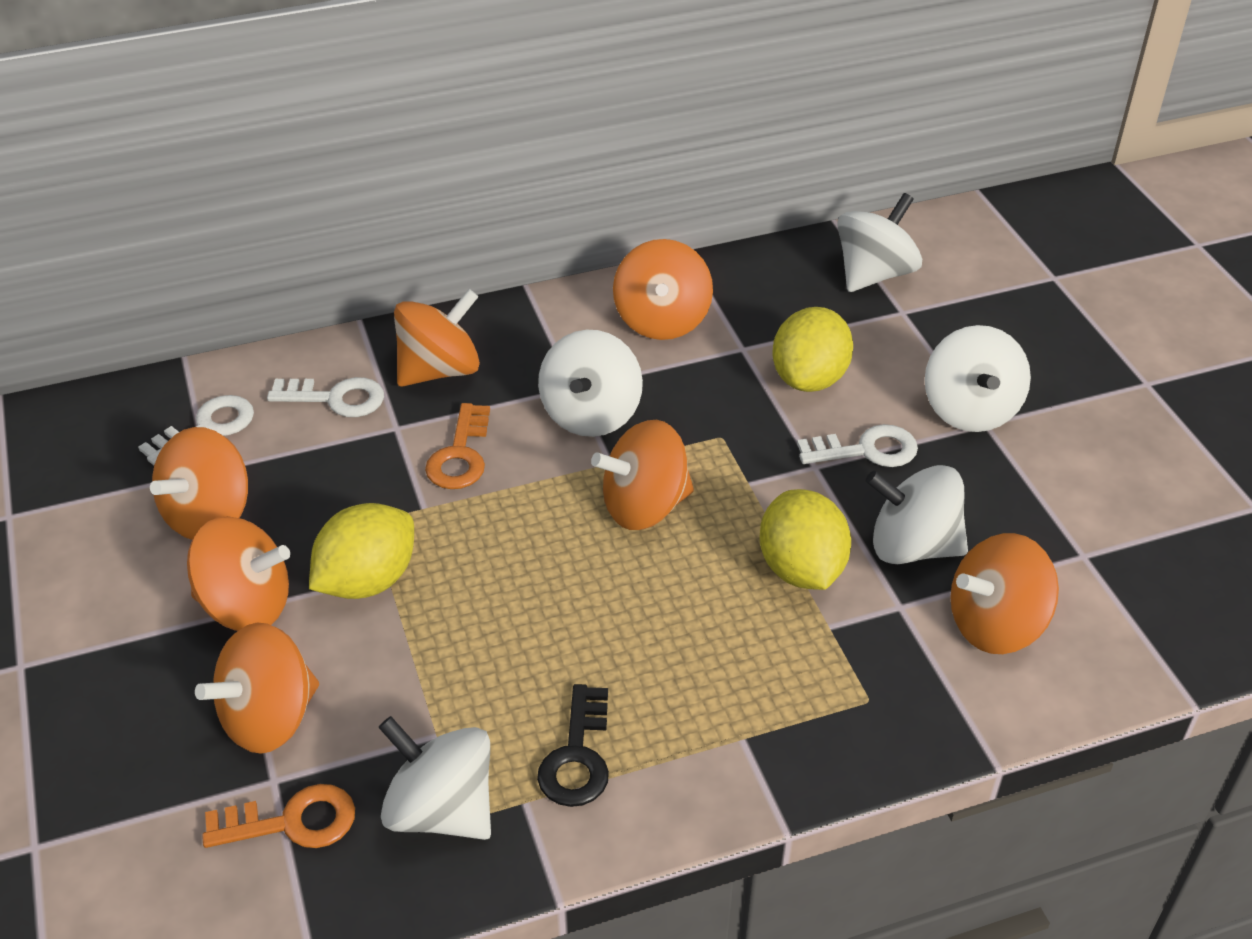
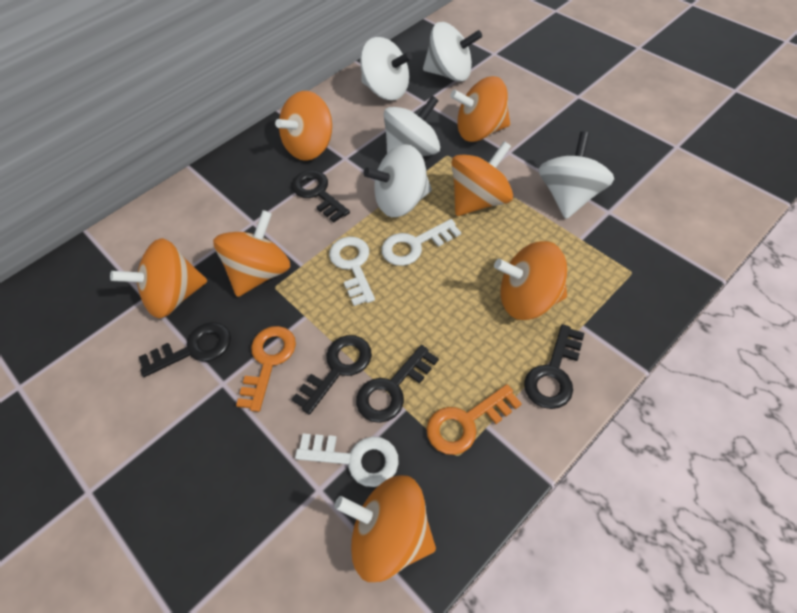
black key: 1 -> 5
yellow lemon: 3 -> 0

